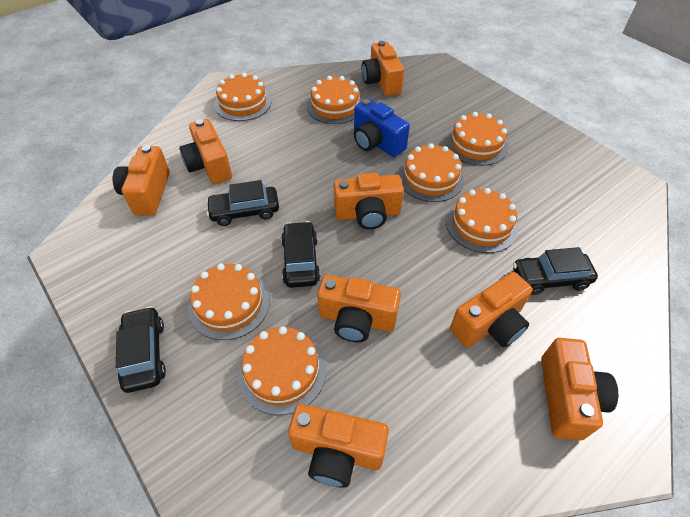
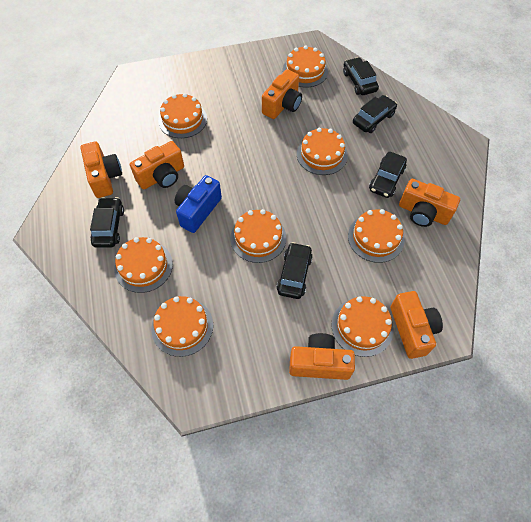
black car: 4 -> 5
orange cake: 7 -> 8
orange camera: 8 -> 6

